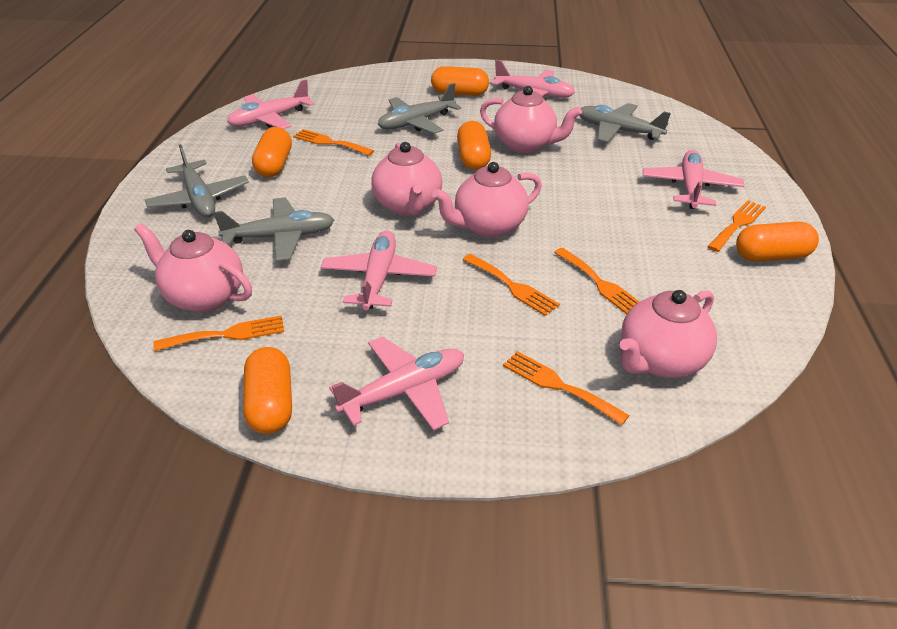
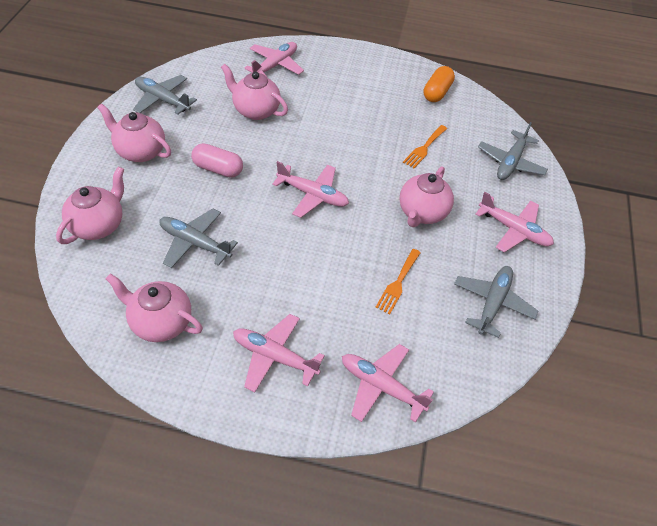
orange capsule: 5 -> 1
orange fork: 6 -> 2
pink capsule: 0 -> 1

